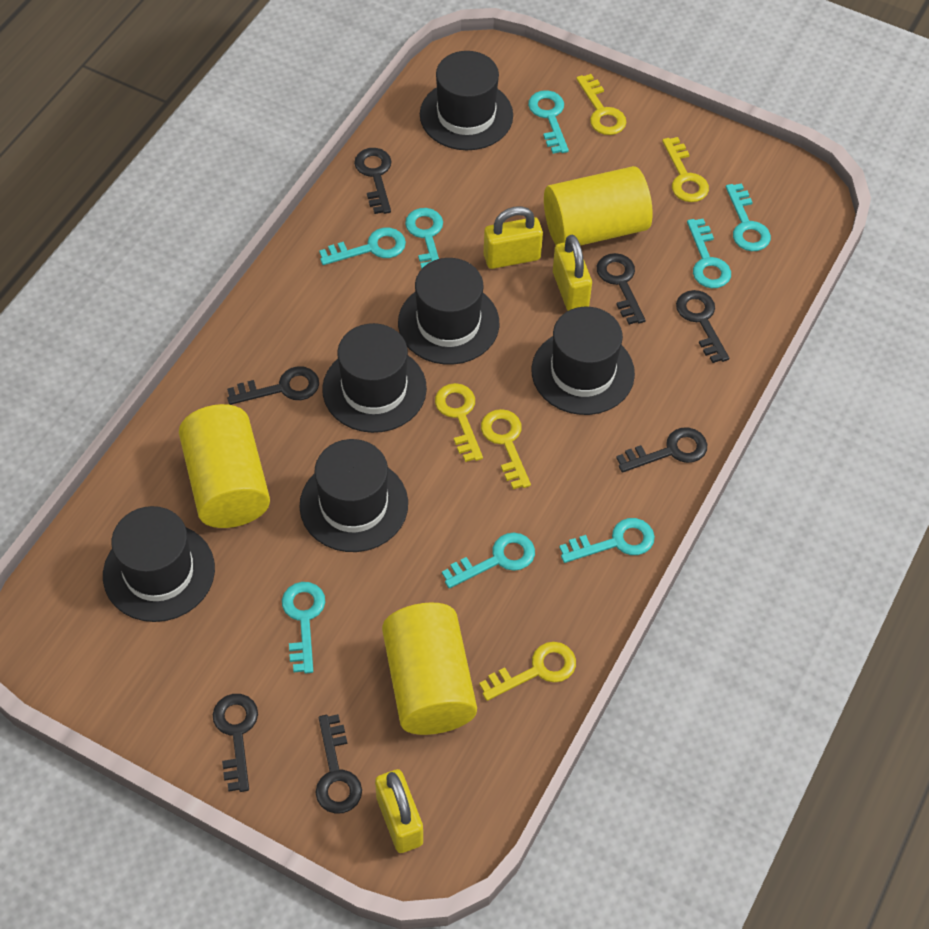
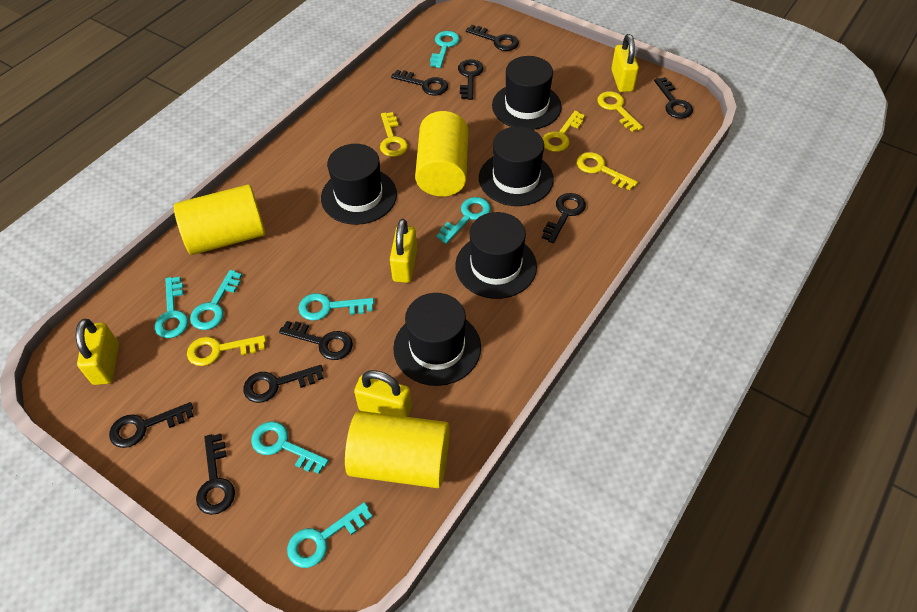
black hat: 6 -> 5
black key: 7 -> 9
turquoise key: 8 -> 7
yellow padlock: 3 -> 4

